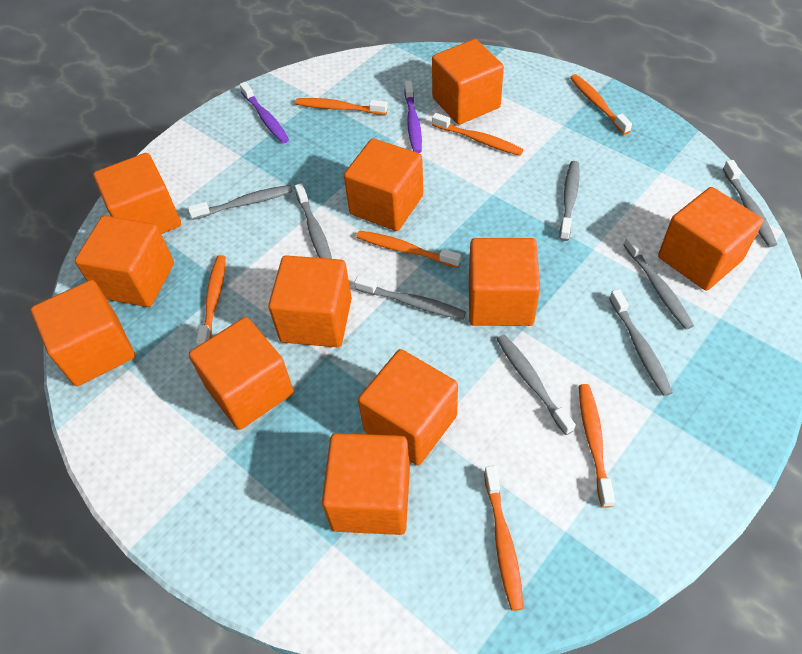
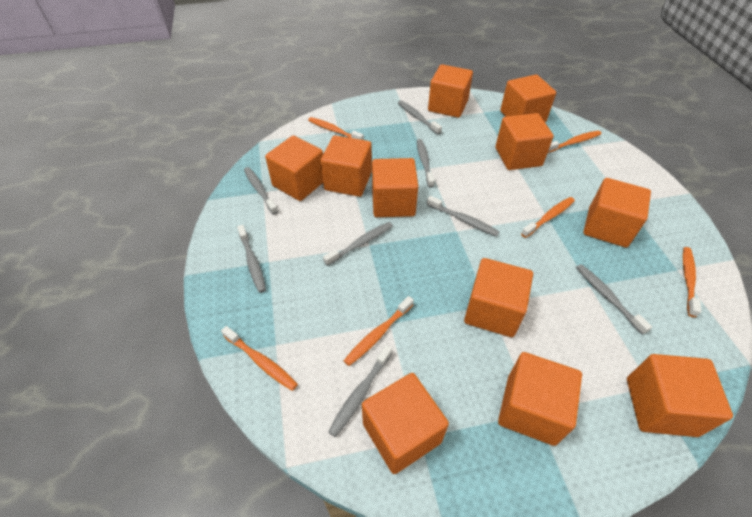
orange toothbrush: 7 -> 6
purple toothbrush: 2 -> 0

